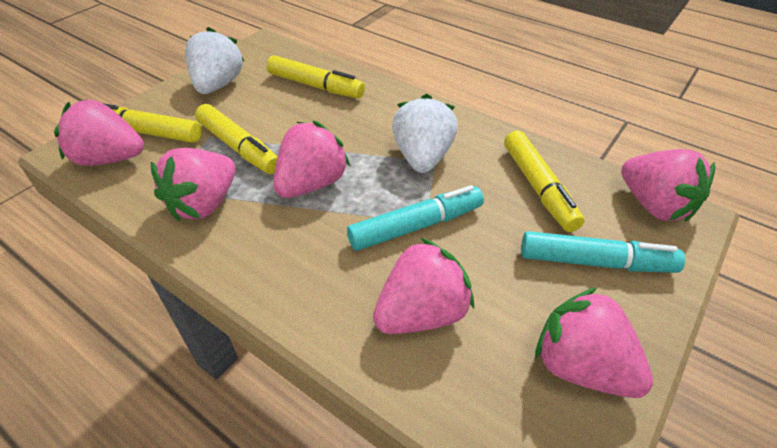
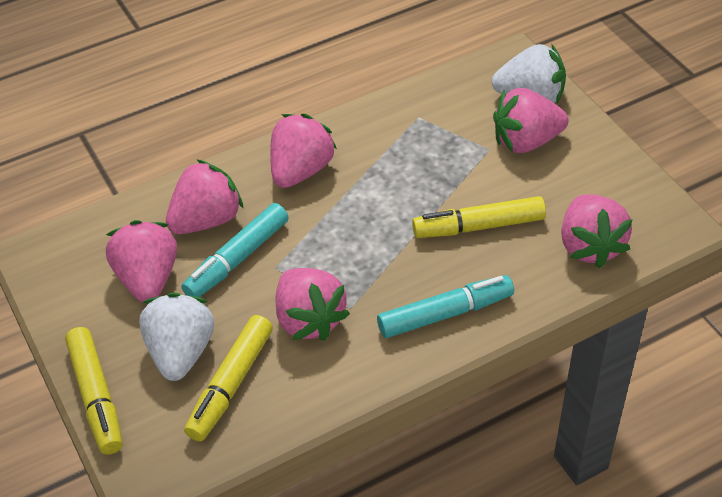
yellow marker: 4 -> 3

